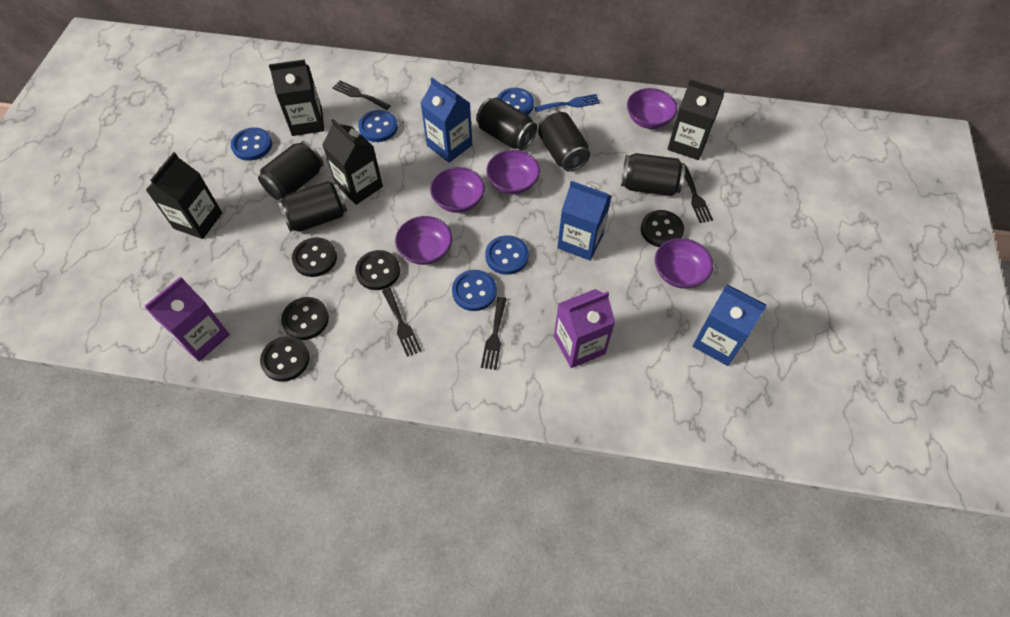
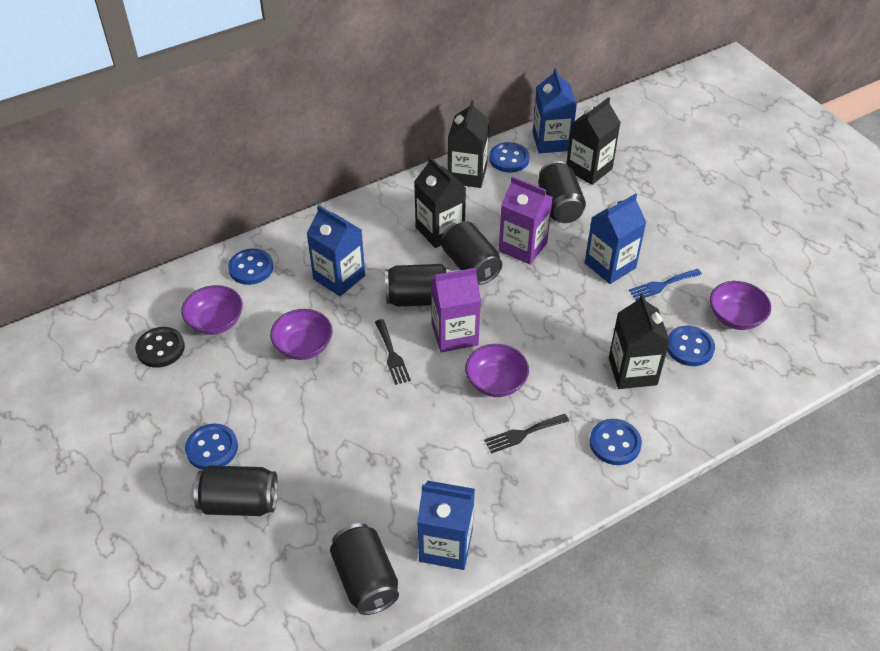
black button: 5 -> 1
black fork: 4 -> 2
blue carton: 3 -> 4
purple bowl: 5 -> 4

